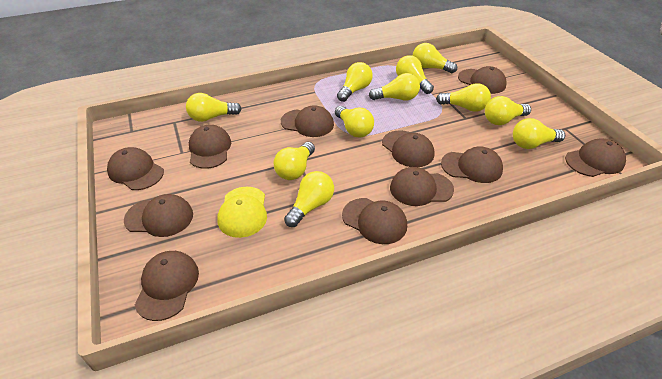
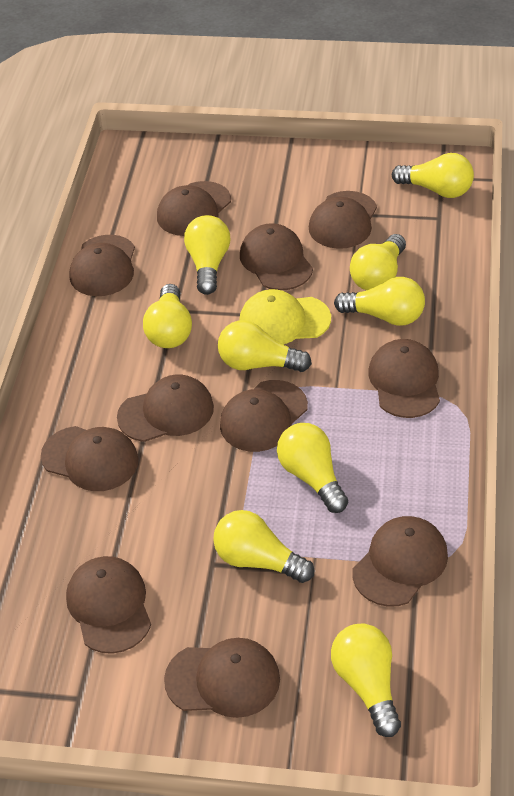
yellow light bulb: 11 -> 9

